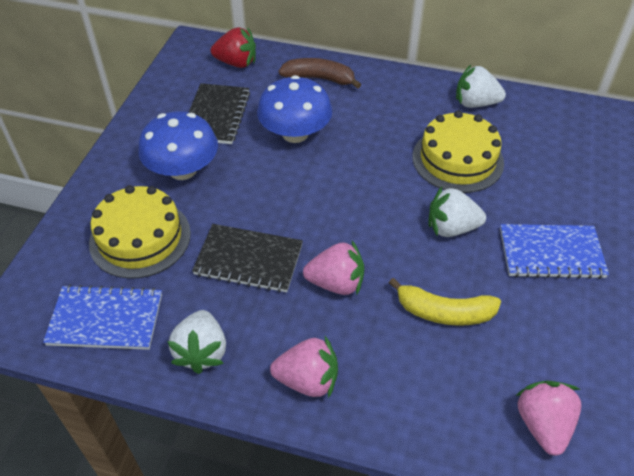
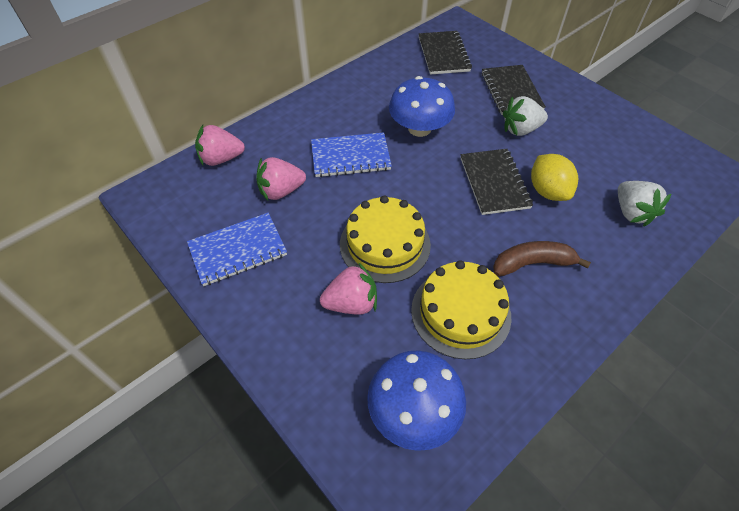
black notebook: 2 -> 3
red strawberry: 1 -> 0
white strawberry: 3 -> 2
yellow banana: 1 -> 0
yellow lemon: 0 -> 1

